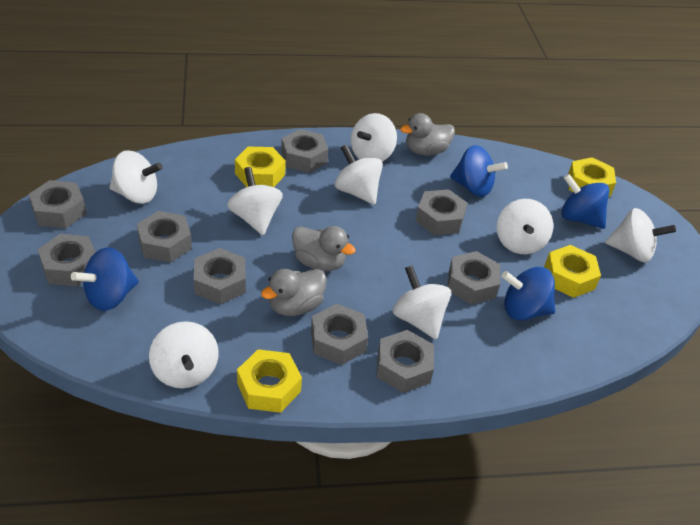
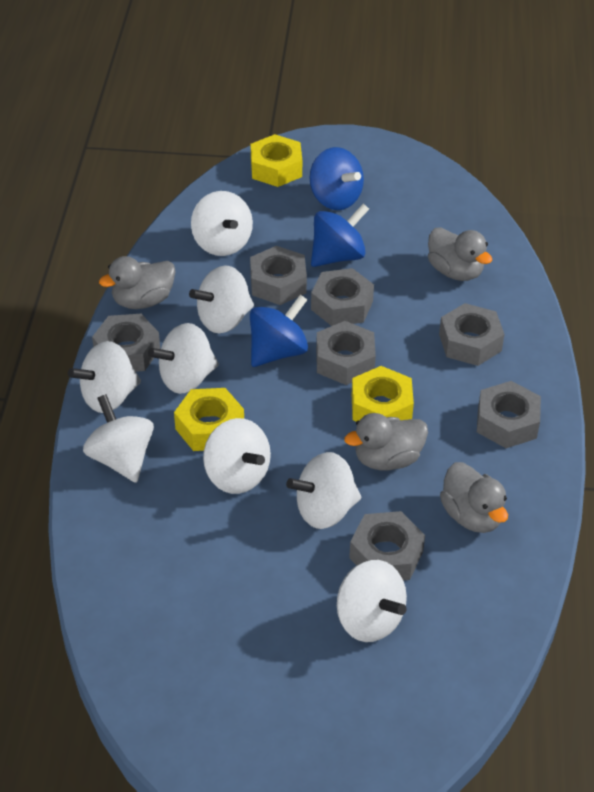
blue spinning top: 4 -> 3
grey duck: 3 -> 4
grey nut: 9 -> 7
yellow nut: 4 -> 3

